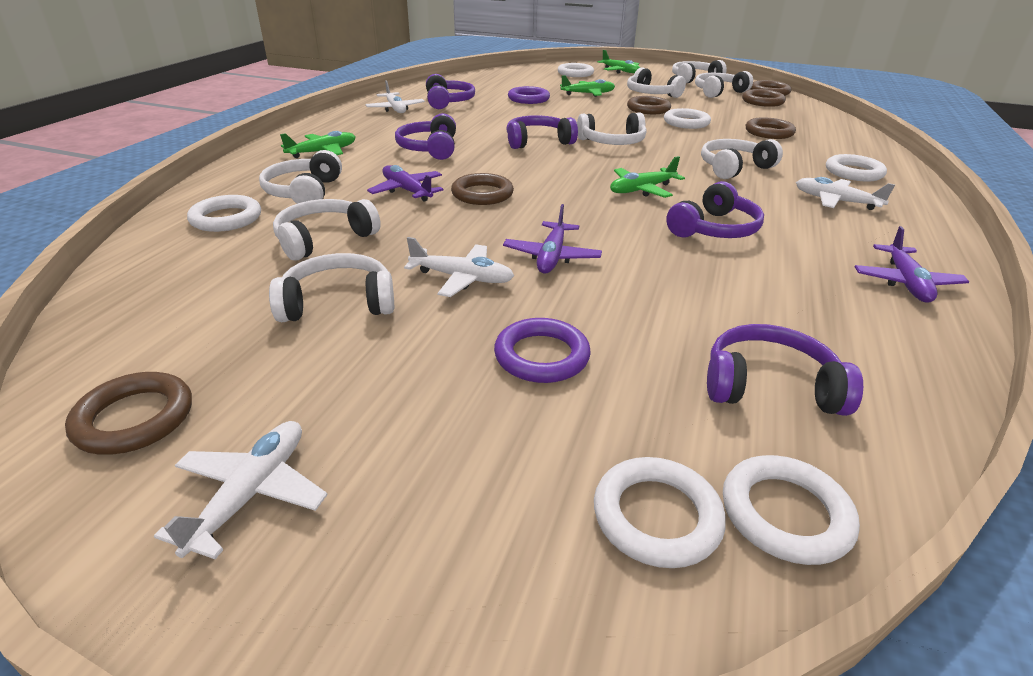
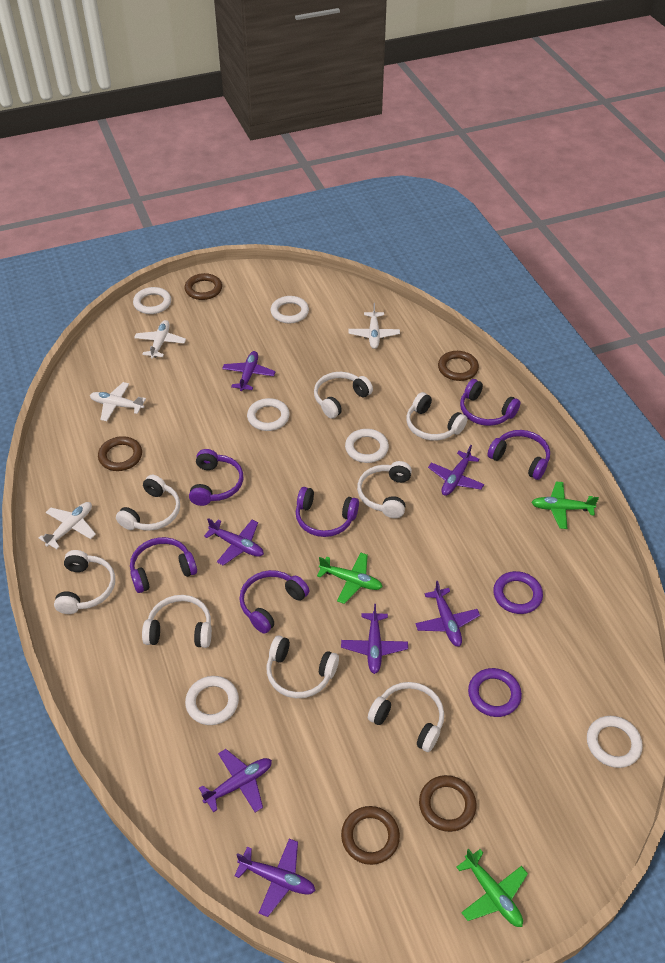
brown ring: 6 -> 5
green plane: 4 -> 3
purple headphones: 5 -> 6
purple plane: 3 -> 7

